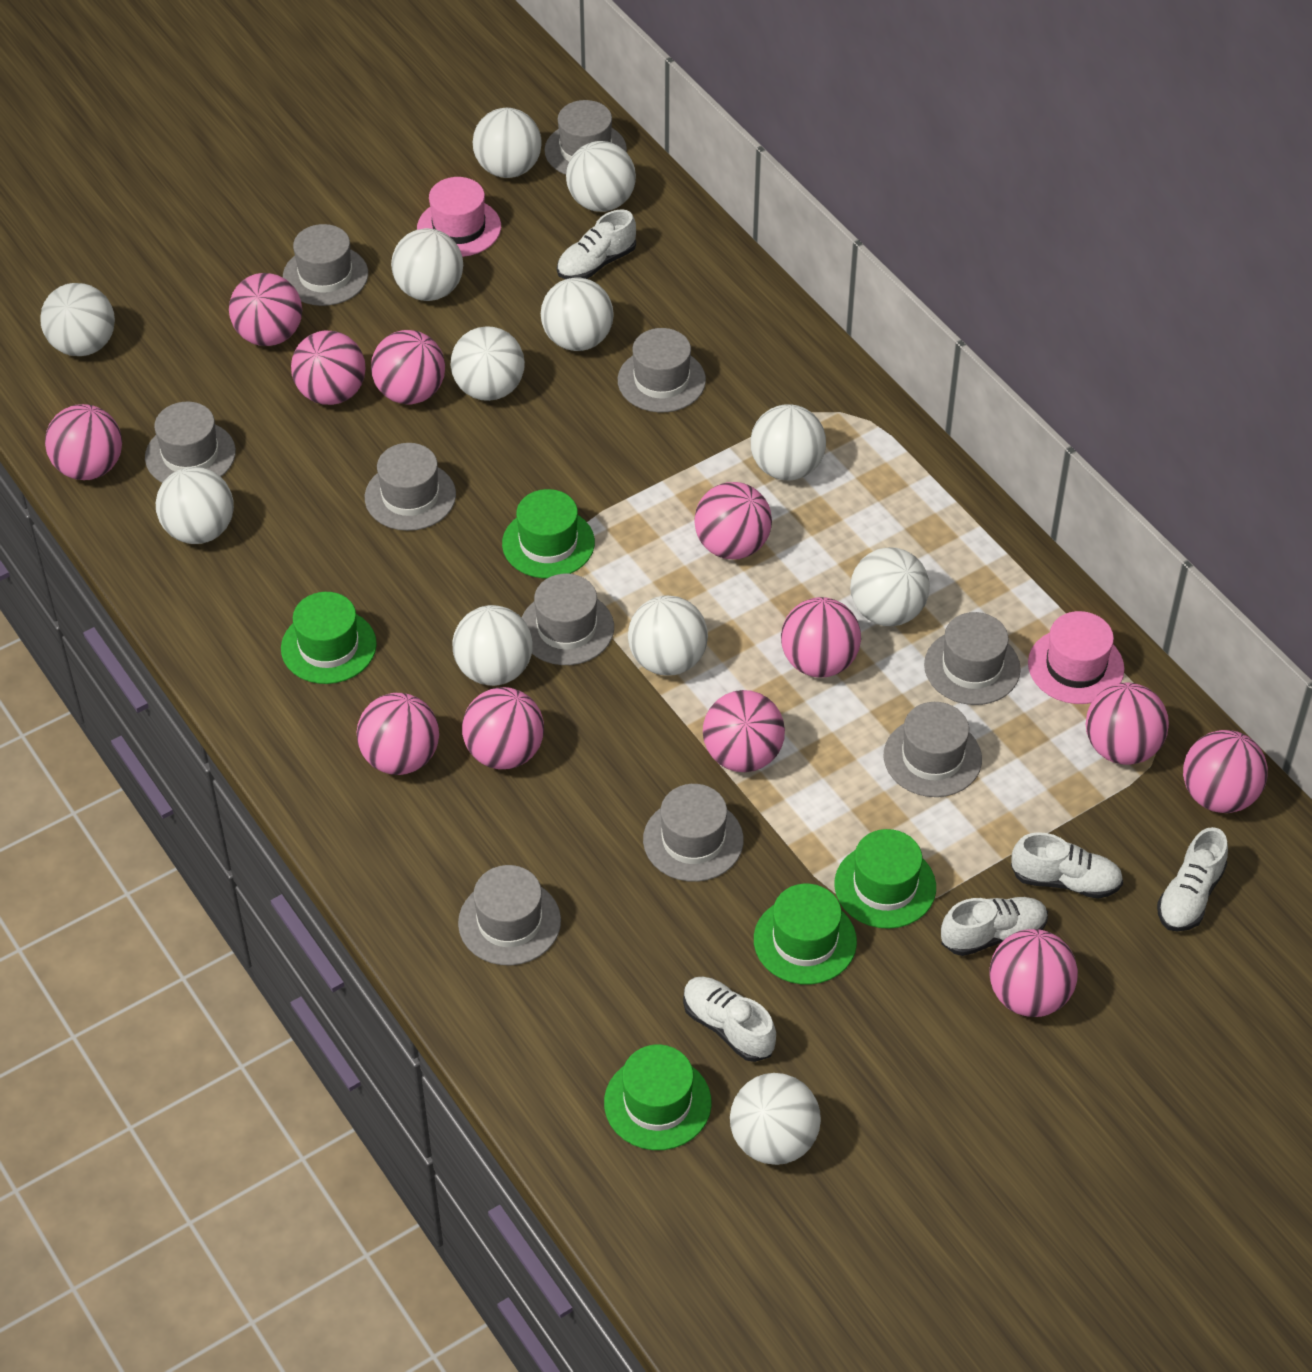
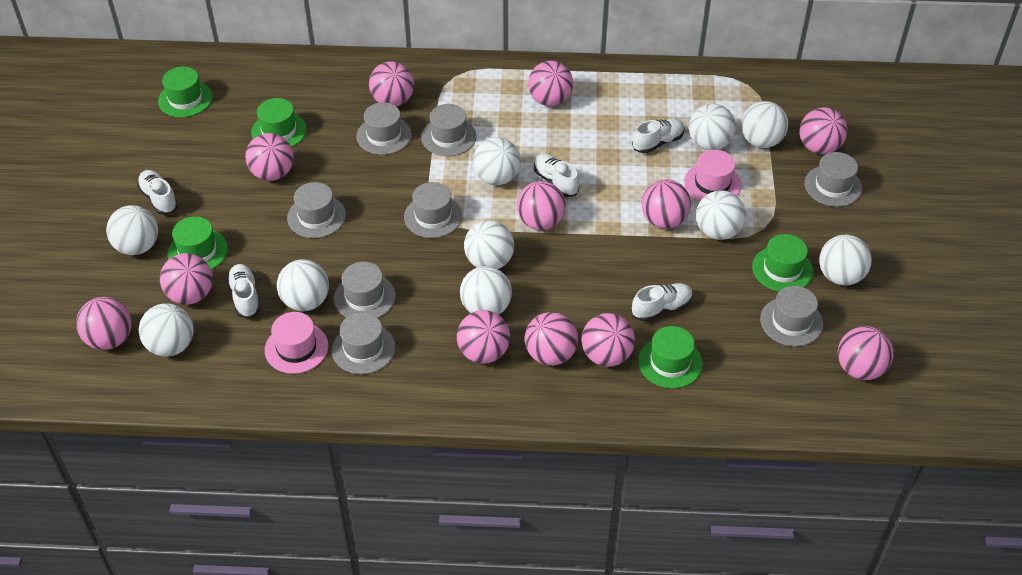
grey hat: 10 -> 8
white ball: 12 -> 10

